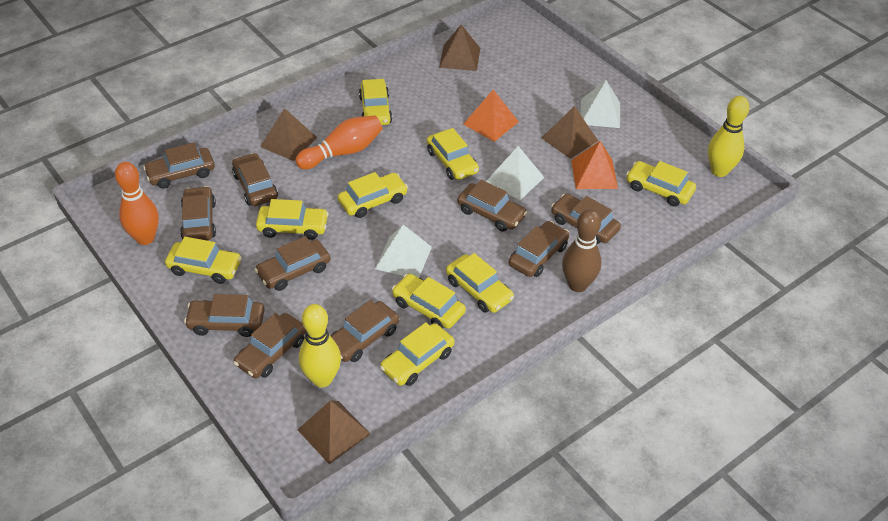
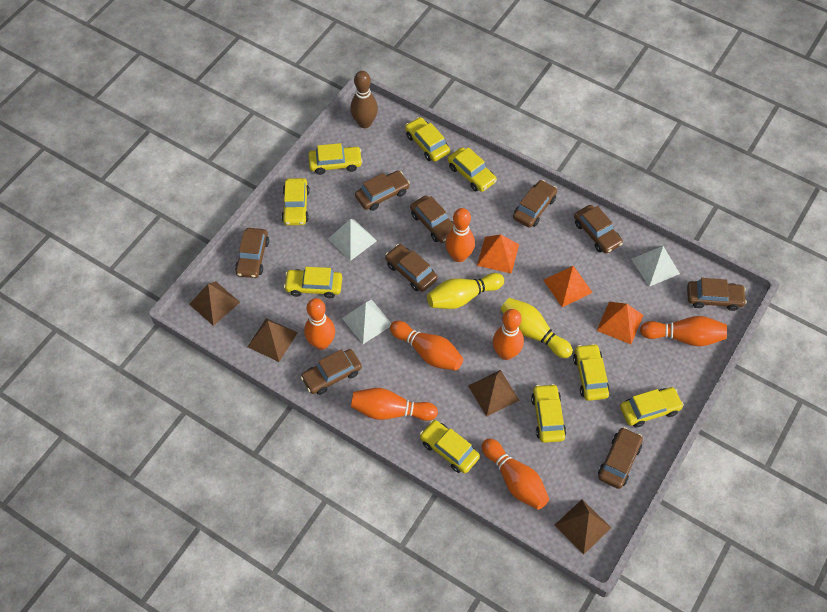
brown car: 10 -> 9
orange bowling pin: 2 -> 7
orange pyramid: 2 -> 3

